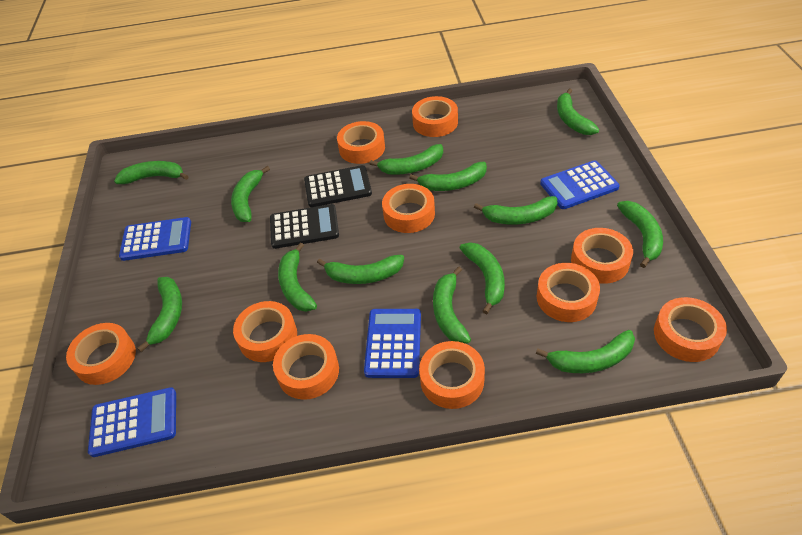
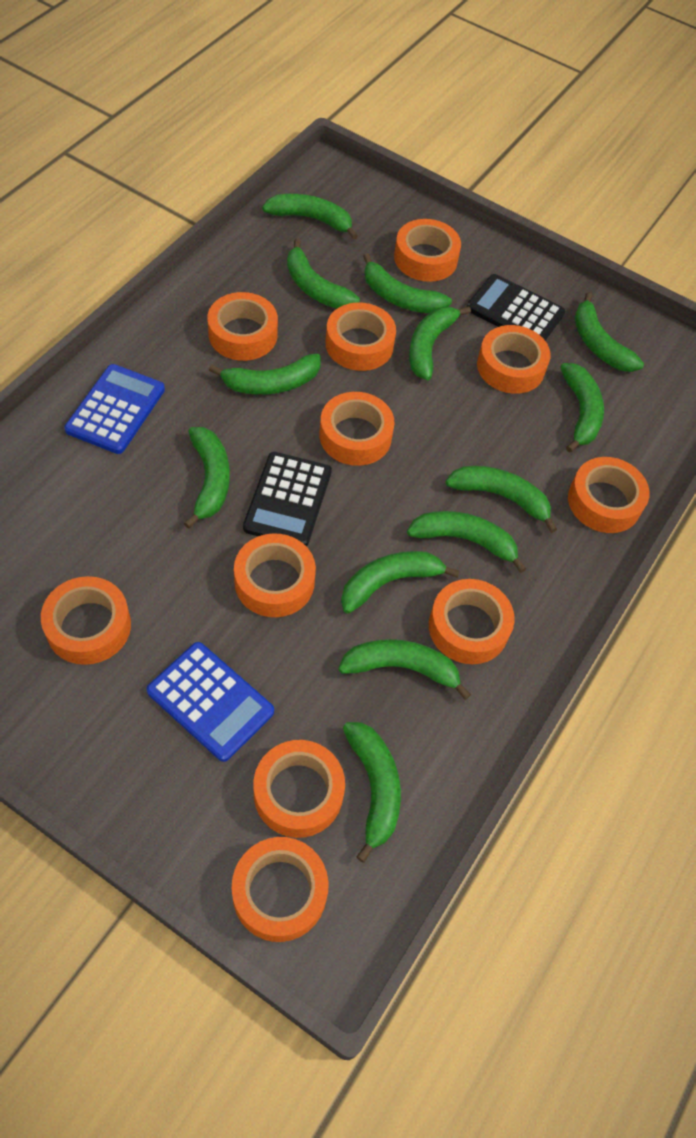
blue calculator: 4 -> 2
orange tape: 10 -> 11

